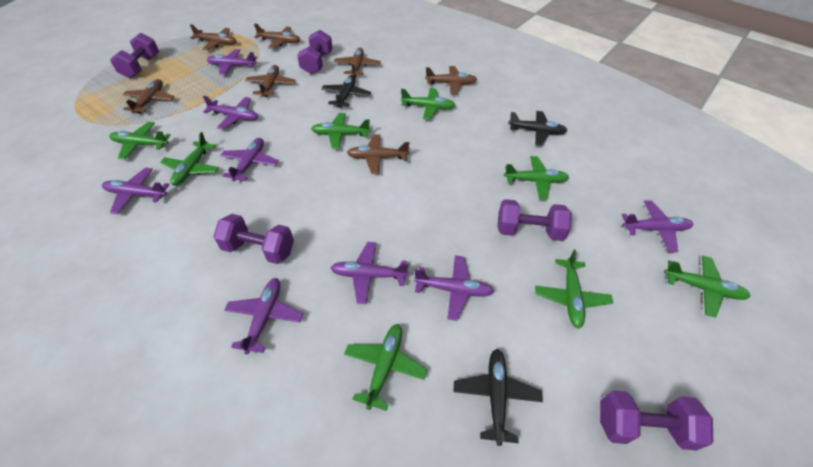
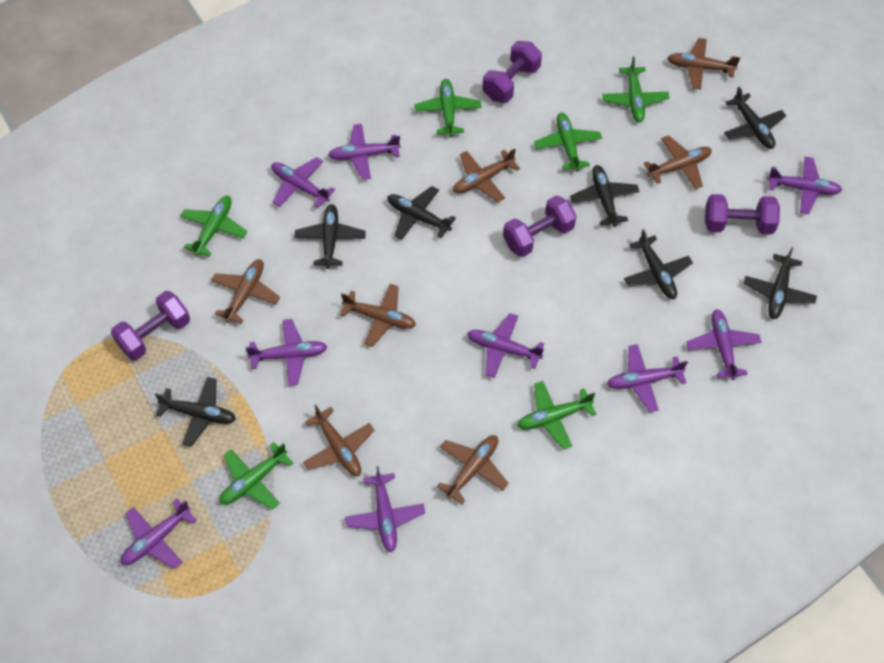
black plane: 3 -> 7
green plane: 8 -> 6
purple dumbbell: 5 -> 4
purple plane: 8 -> 9

